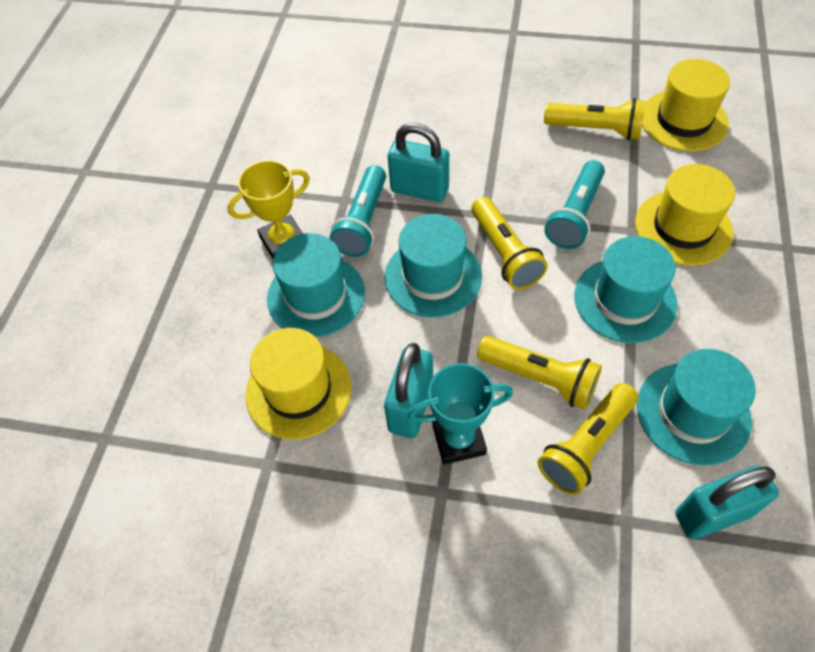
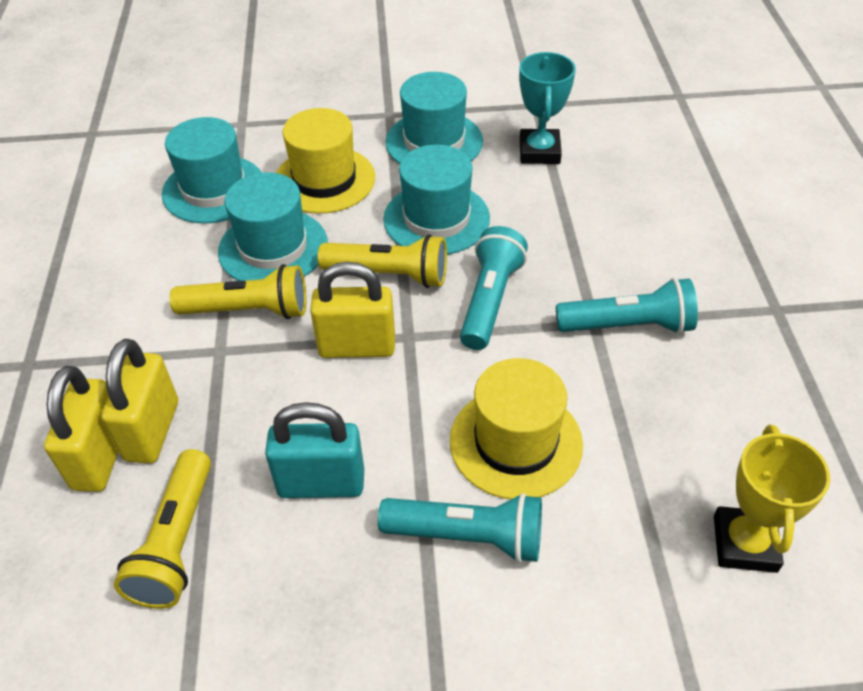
turquoise flashlight: 2 -> 3
turquoise padlock: 3 -> 1
yellow flashlight: 4 -> 3
yellow hat: 3 -> 2
yellow padlock: 0 -> 3

